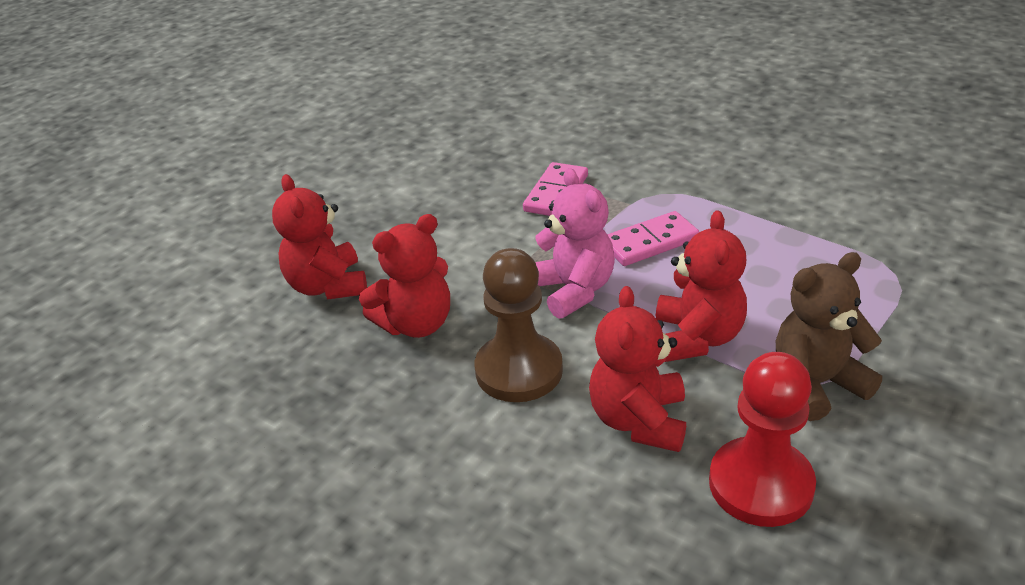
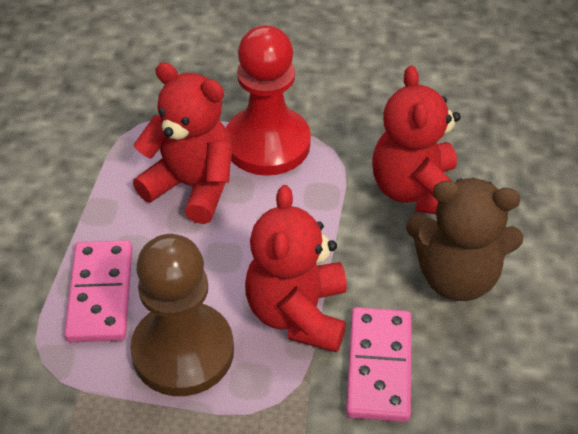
pink teddy bear: 1 -> 0
red teddy bear: 4 -> 3

